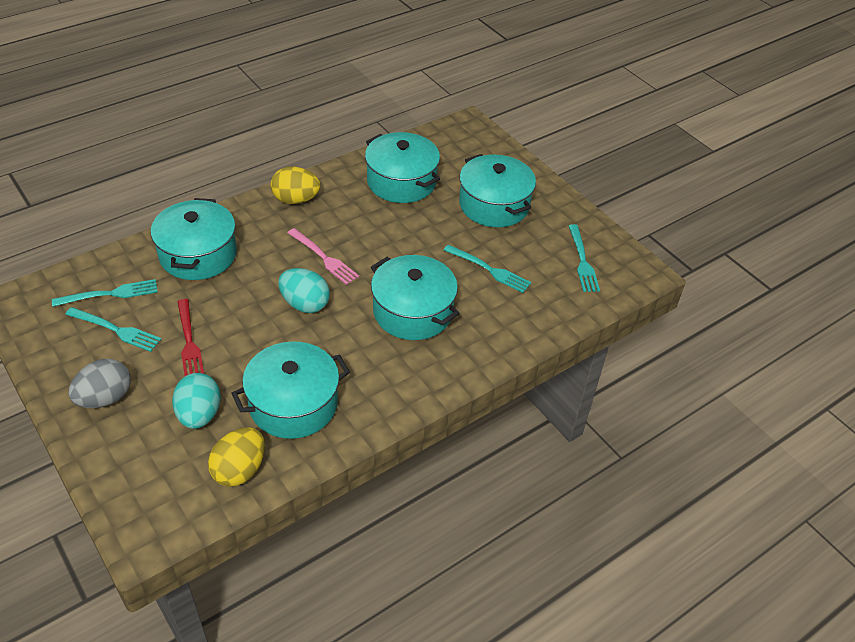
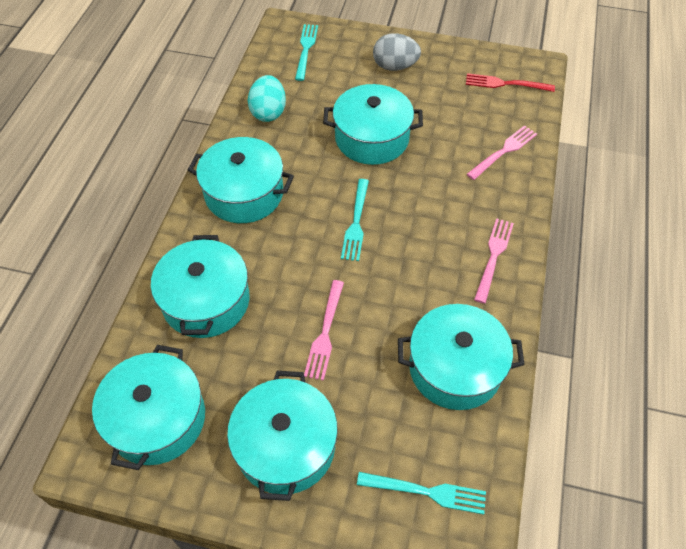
pink fork: 1 -> 3
turquoise egg: 2 -> 1
turquoise fork: 4 -> 3
turquoise pot: 5 -> 6
yellow egg: 2 -> 0

